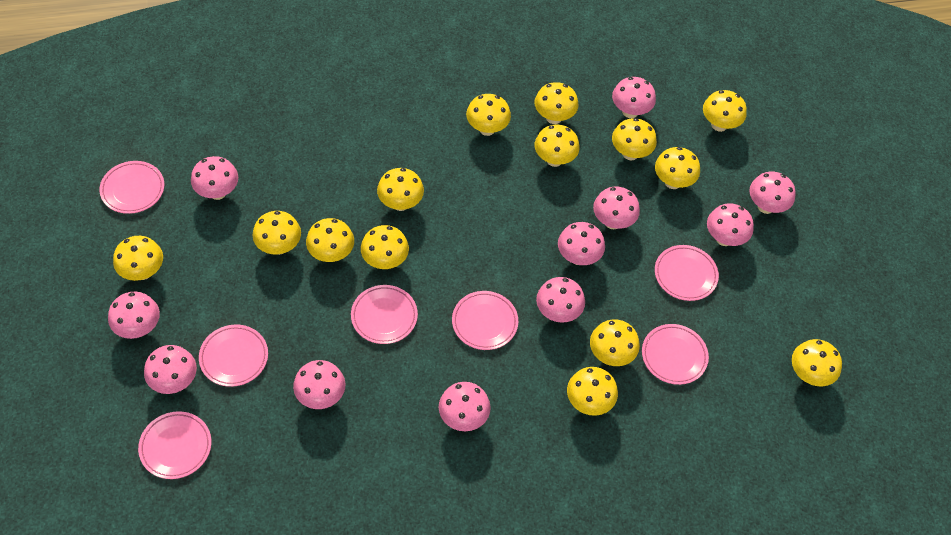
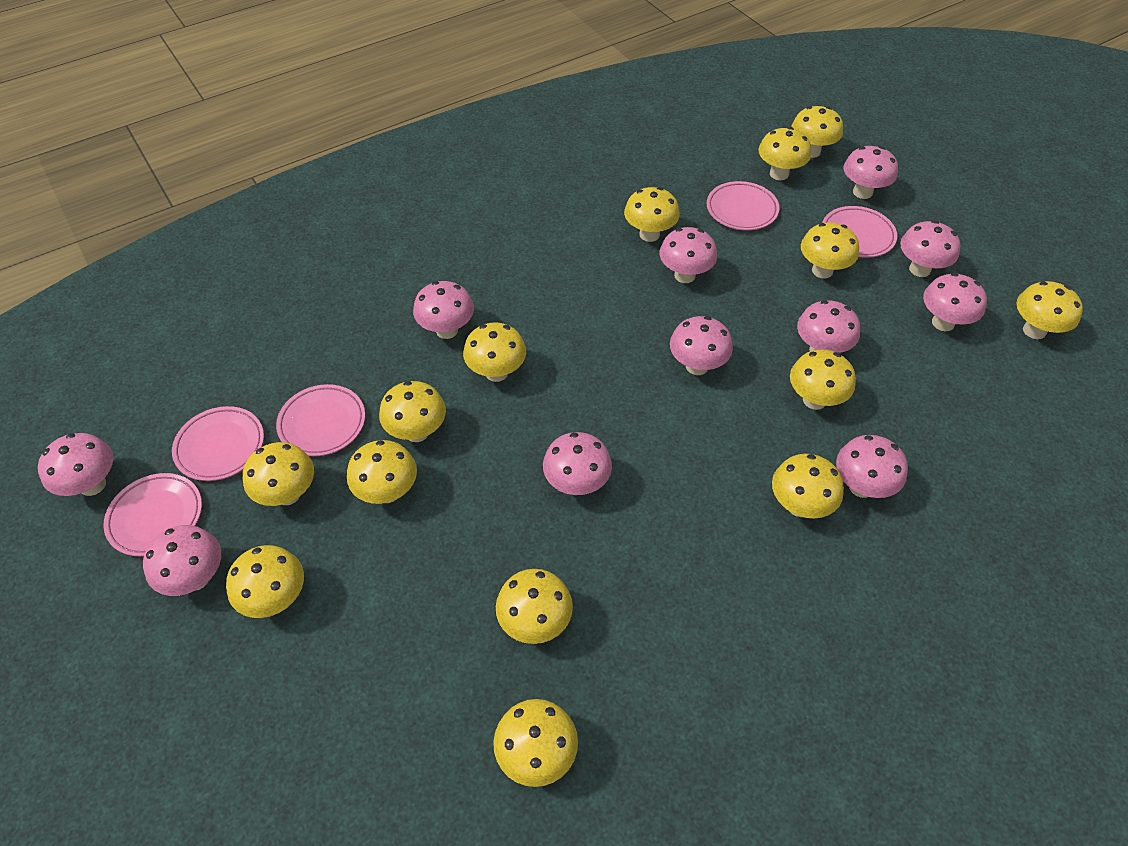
pink plate: 7 -> 5

